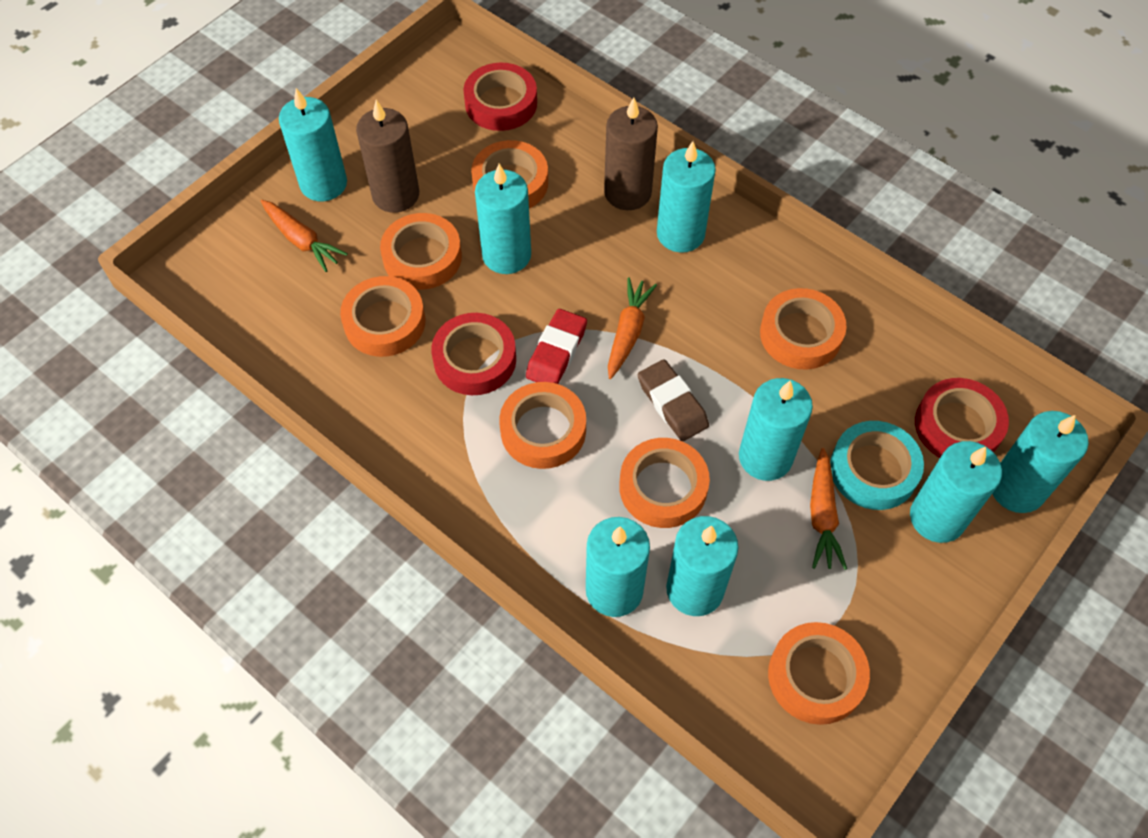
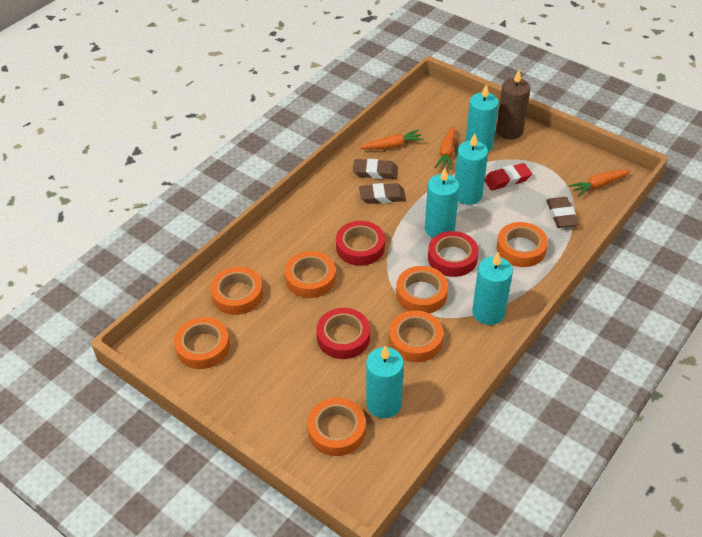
brown candle: 2 -> 1
brown eraser: 1 -> 3
turquoise candle: 8 -> 5
turquoise tape: 1 -> 0

